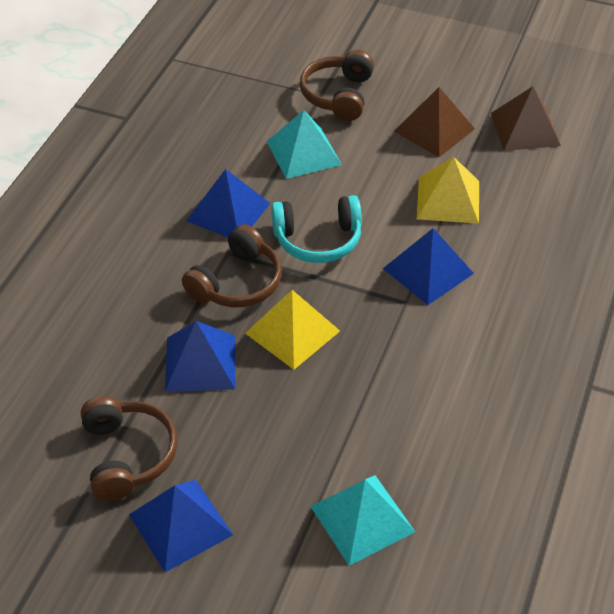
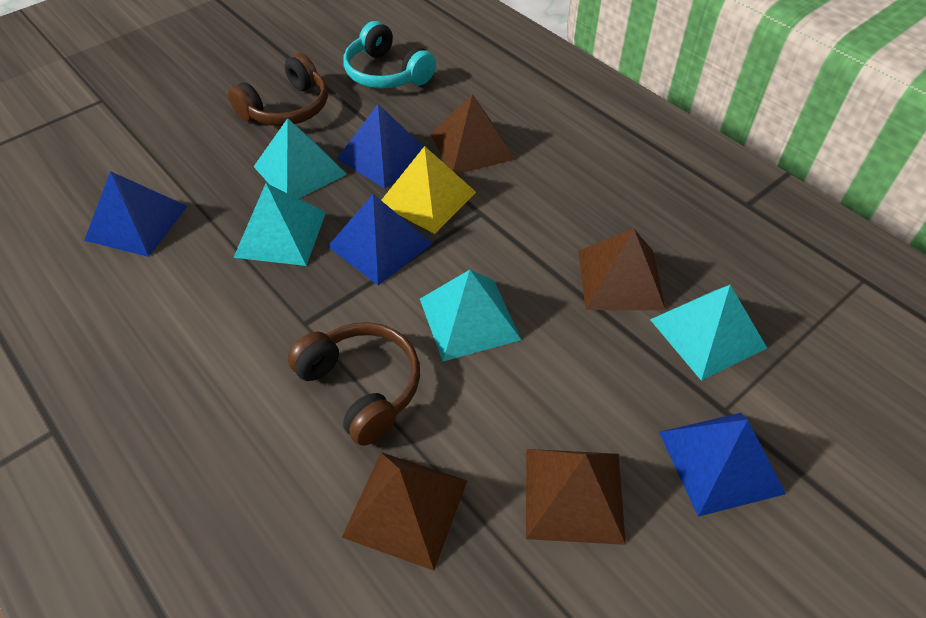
brown headphones: 3 -> 2
brown pyramid: 2 -> 4
turquoise pyramid: 2 -> 4
yellow pyramid: 2 -> 1

